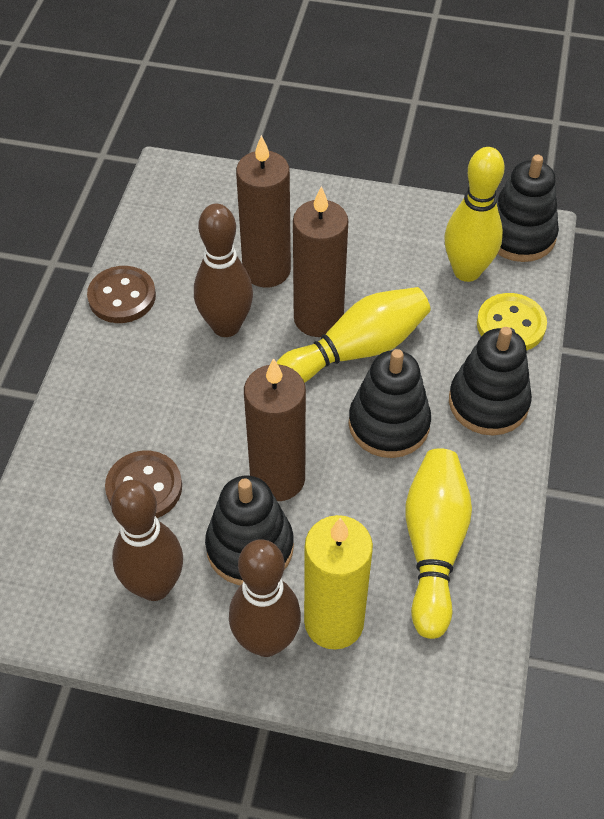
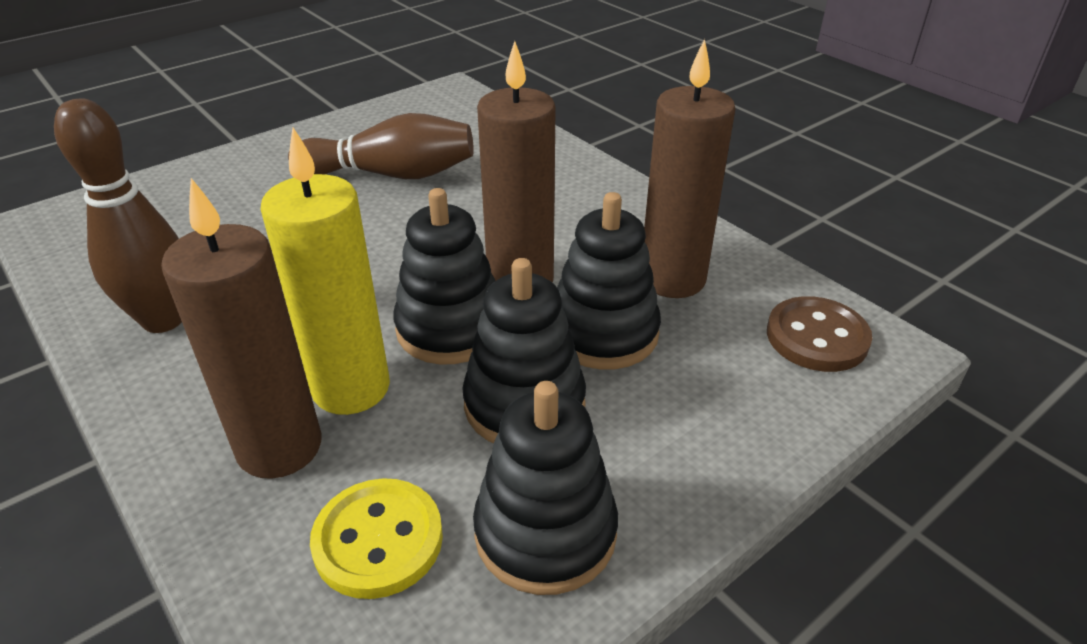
brown bowling pin: 3 -> 2
brown button: 2 -> 1
yellow bowling pin: 3 -> 0

